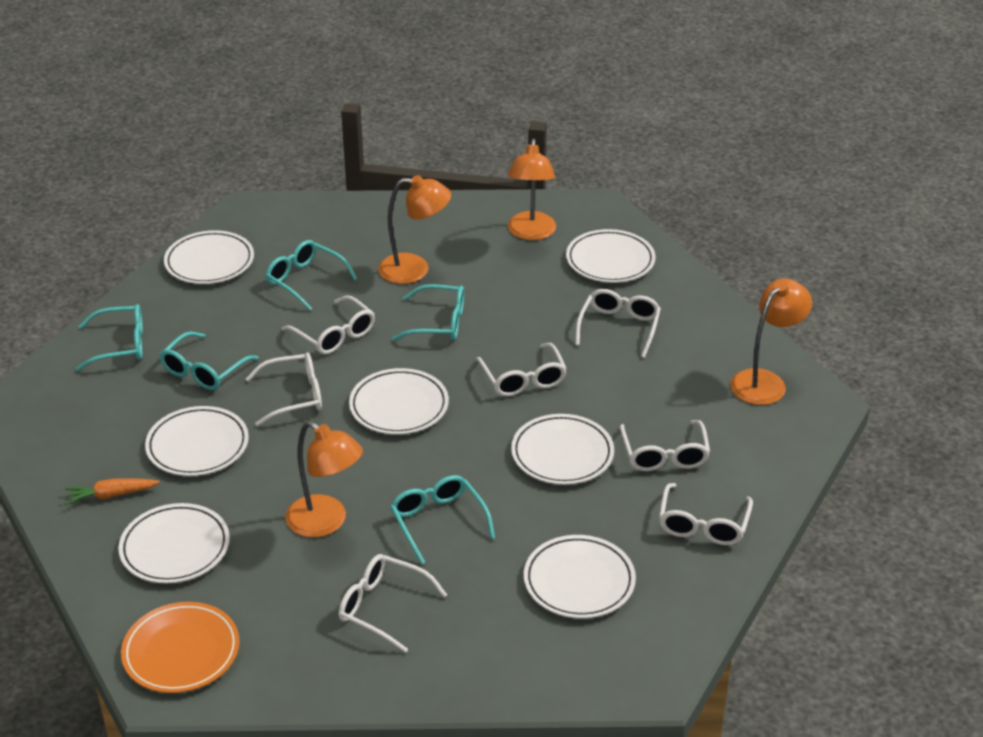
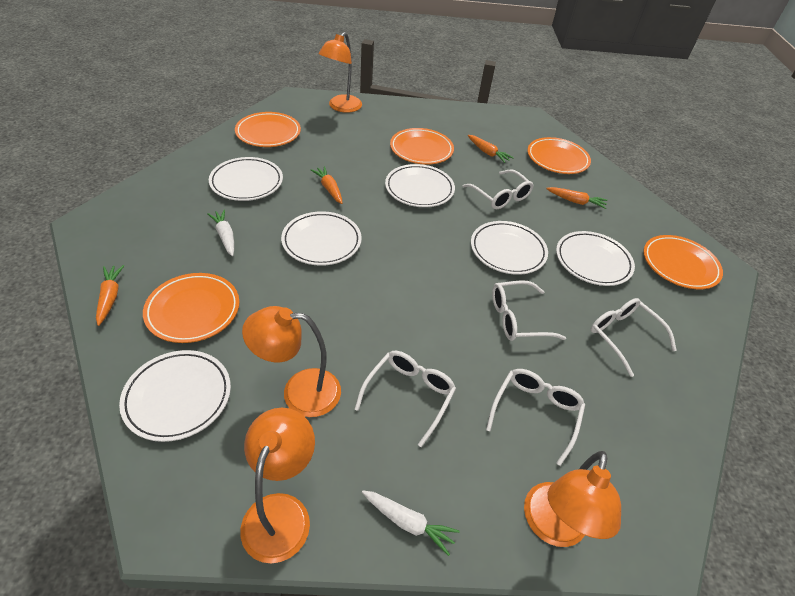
orange carrot: 1 -> 4
orange plate: 1 -> 5
turquoise glasses: 5 -> 0
white carrot: 0 -> 2
white glasses: 7 -> 5
white plate: 7 -> 6

